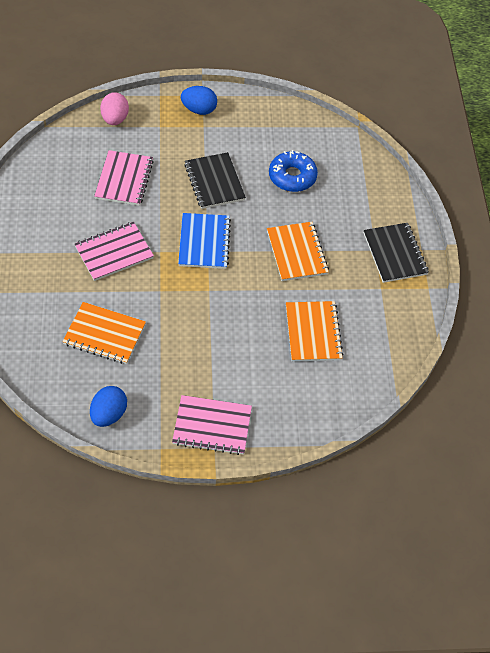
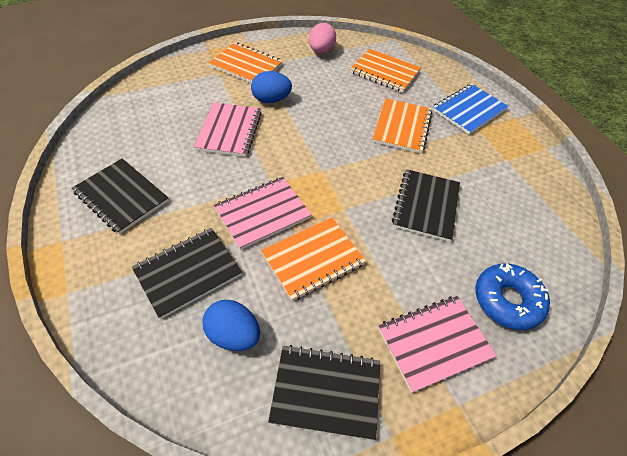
black notebook: 2 -> 4
orange notebook: 3 -> 4

